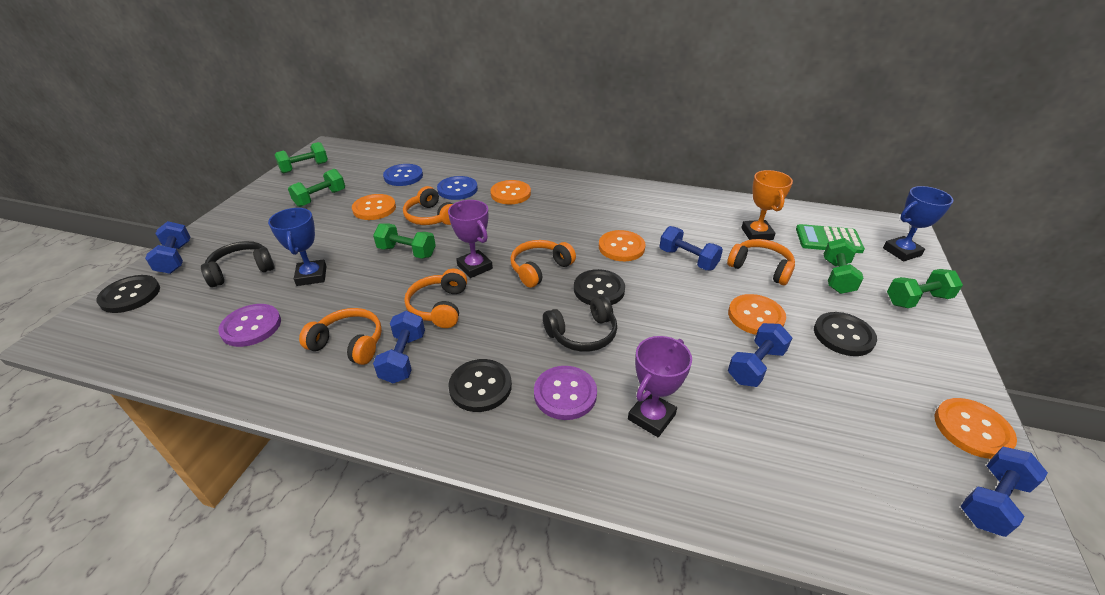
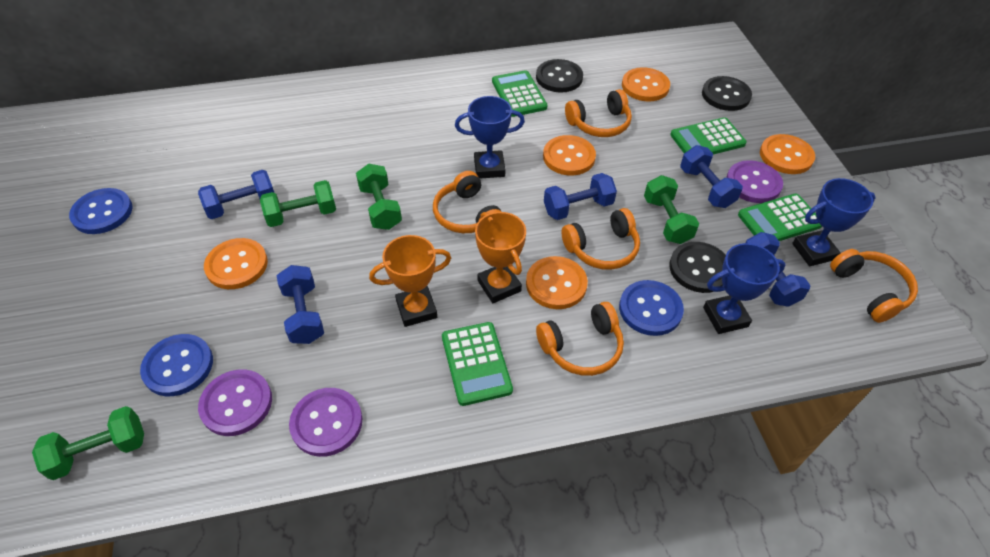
black button: 4 -> 3
black headphones: 2 -> 0
blue button: 2 -> 3
blue trophy: 2 -> 3
green calculator: 1 -> 4
green dumbbell: 5 -> 4
orange trophy: 1 -> 2
purple button: 2 -> 3
purple trophy: 2 -> 0

